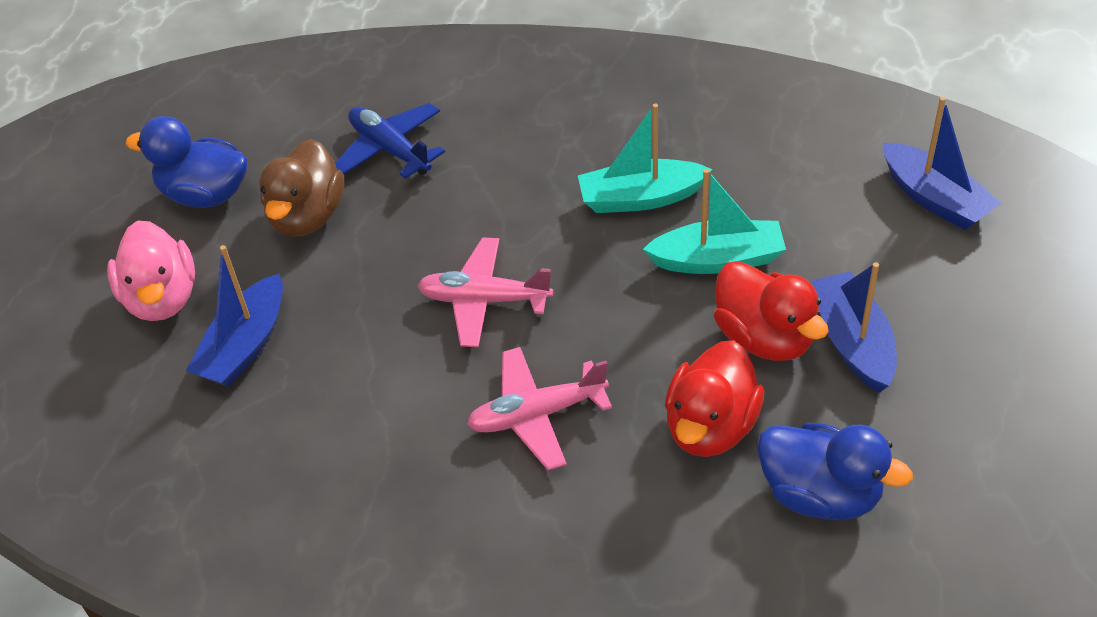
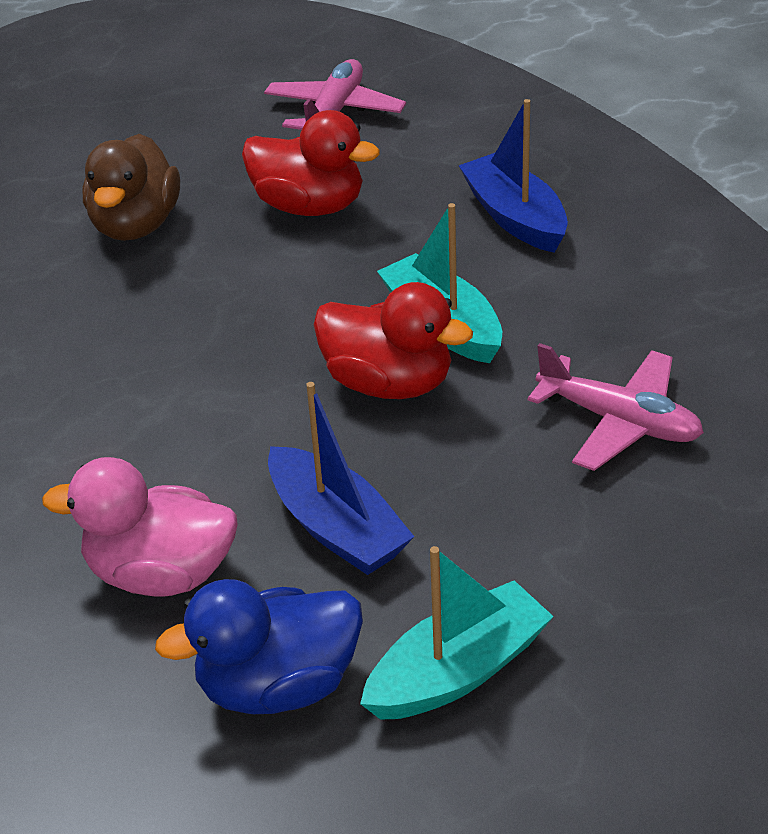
blue boat: 3 -> 2
blue duck: 2 -> 1
blue plane: 1 -> 0

